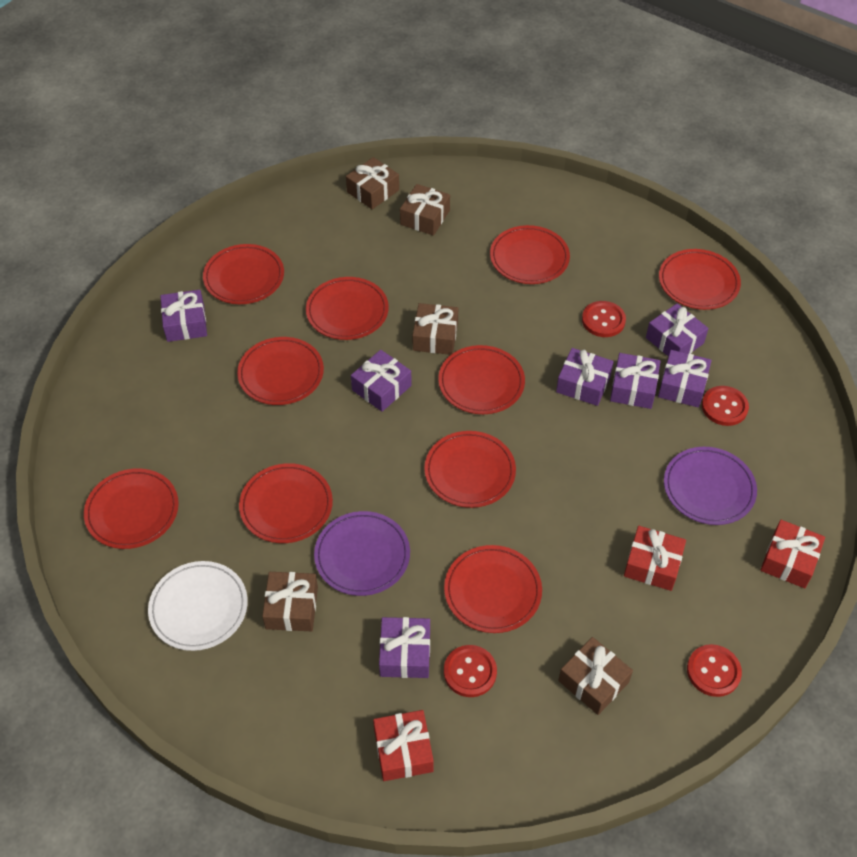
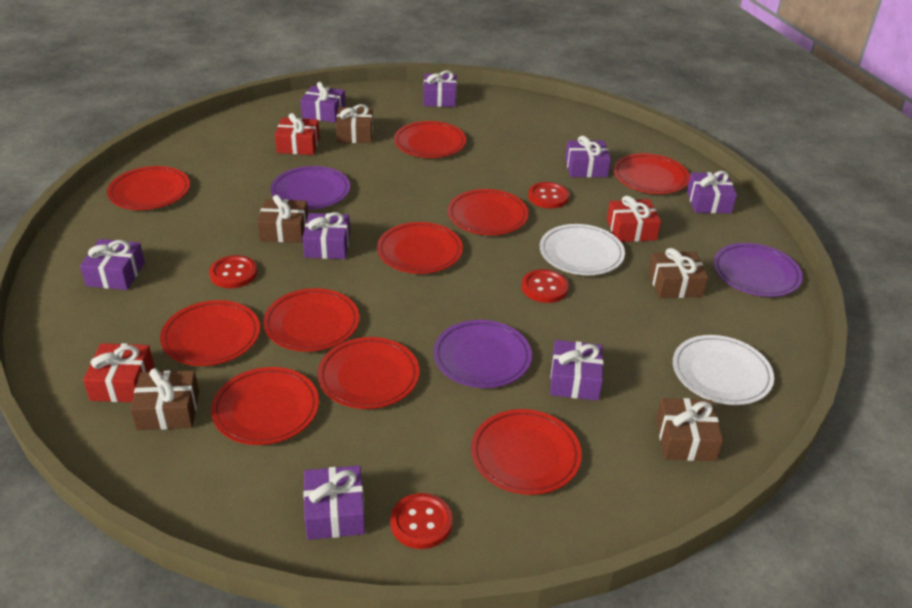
purple gift: 7 -> 8
purple plate: 2 -> 3
white plate: 1 -> 2

